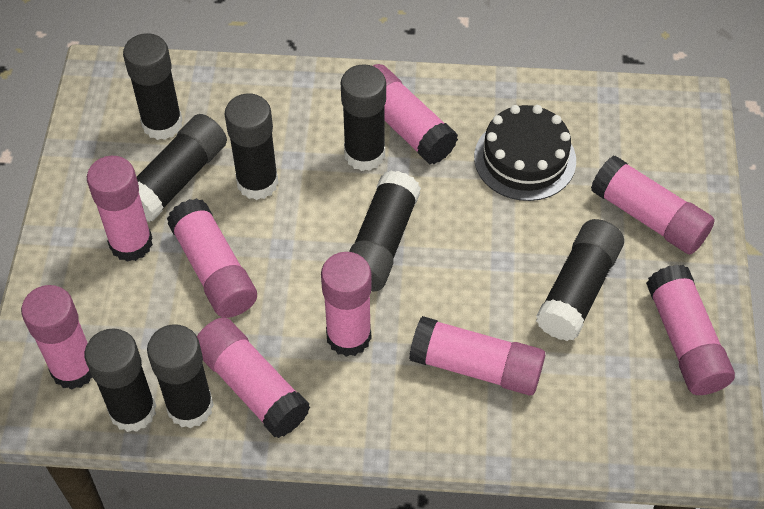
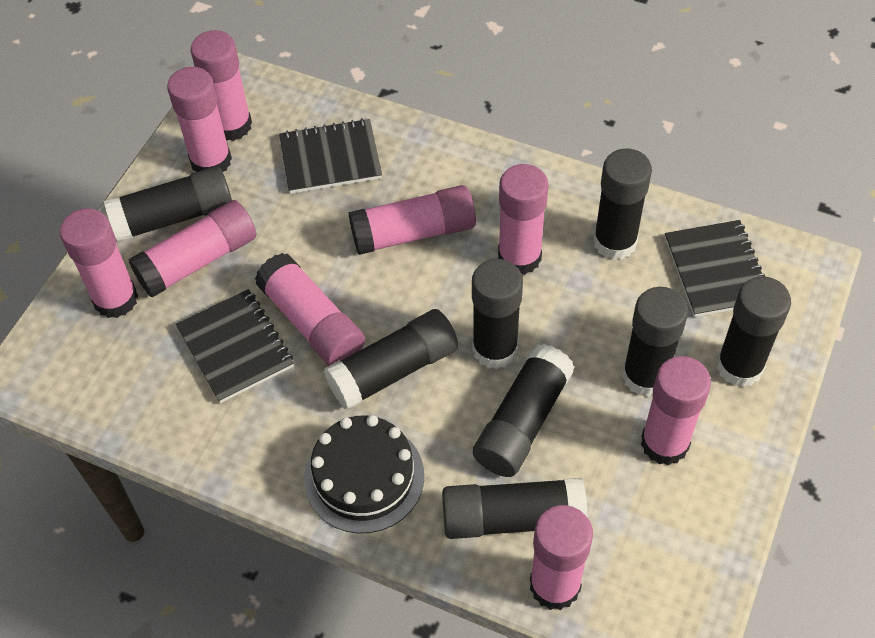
black notebook: 0 -> 3

